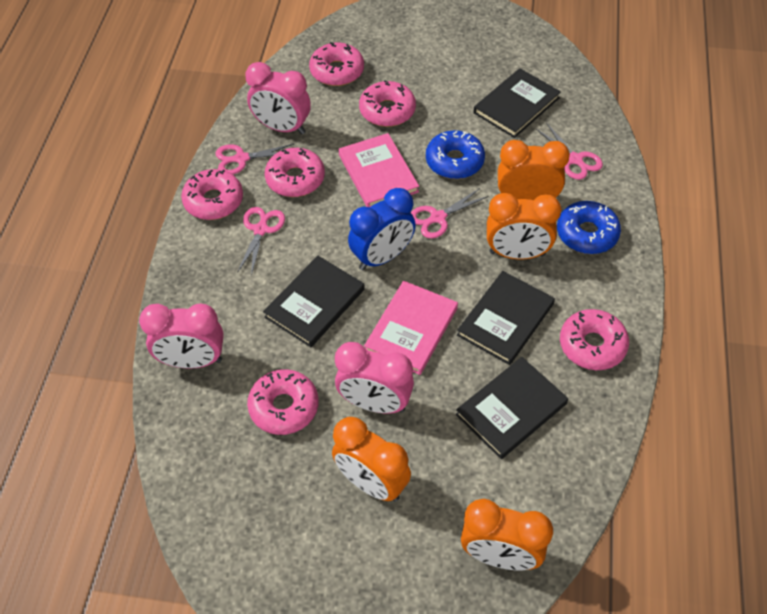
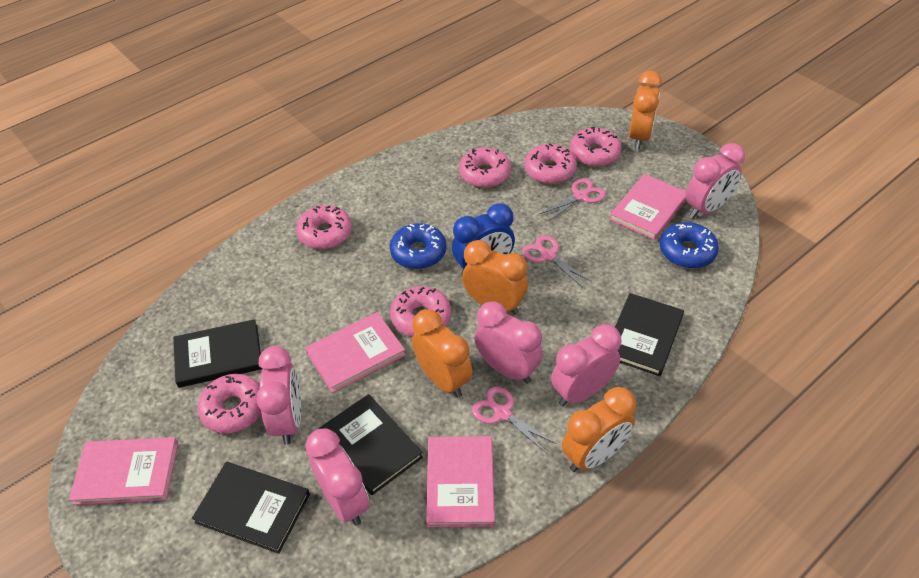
pink book: 2 -> 4
pink clock: 3 -> 5
pink scissors: 4 -> 3

